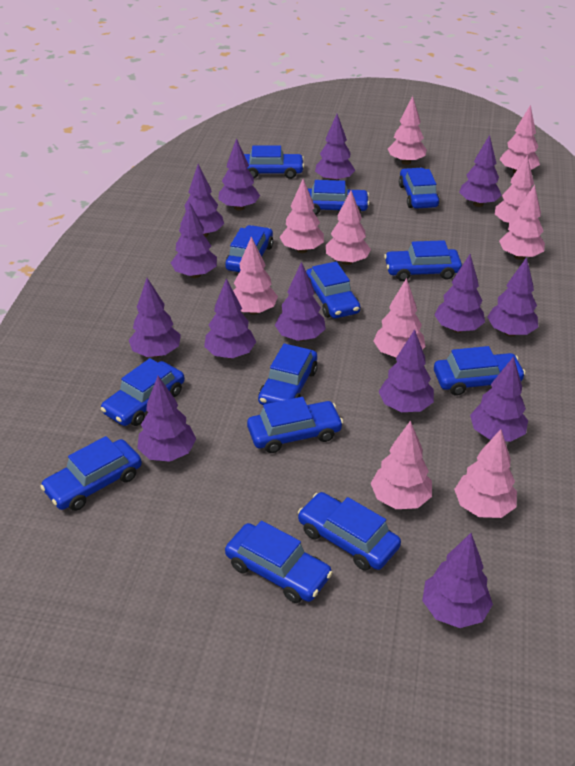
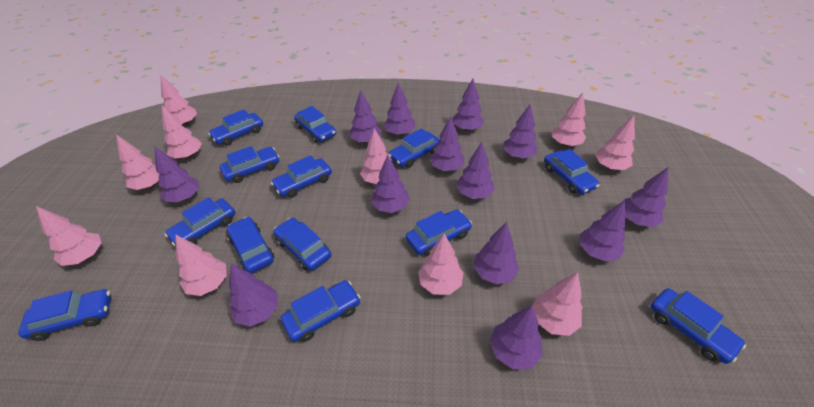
purple tree: 14 -> 13

